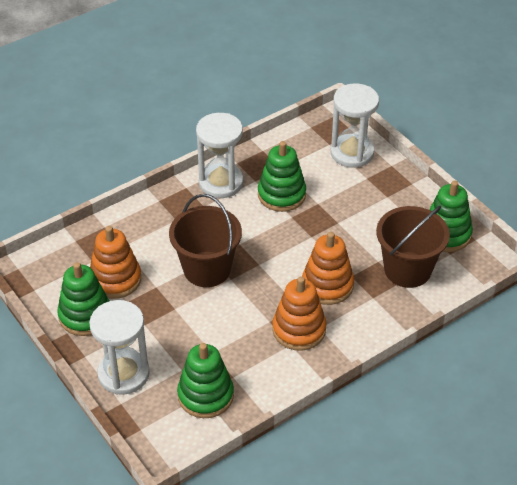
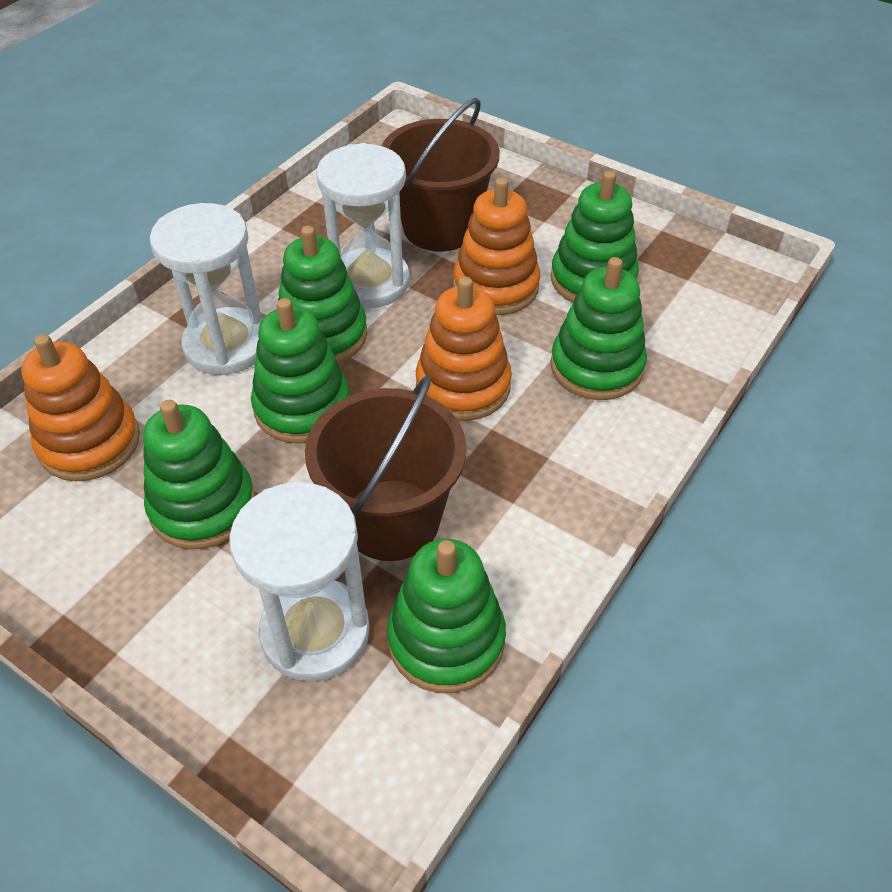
green stacking toy: 4 -> 6

